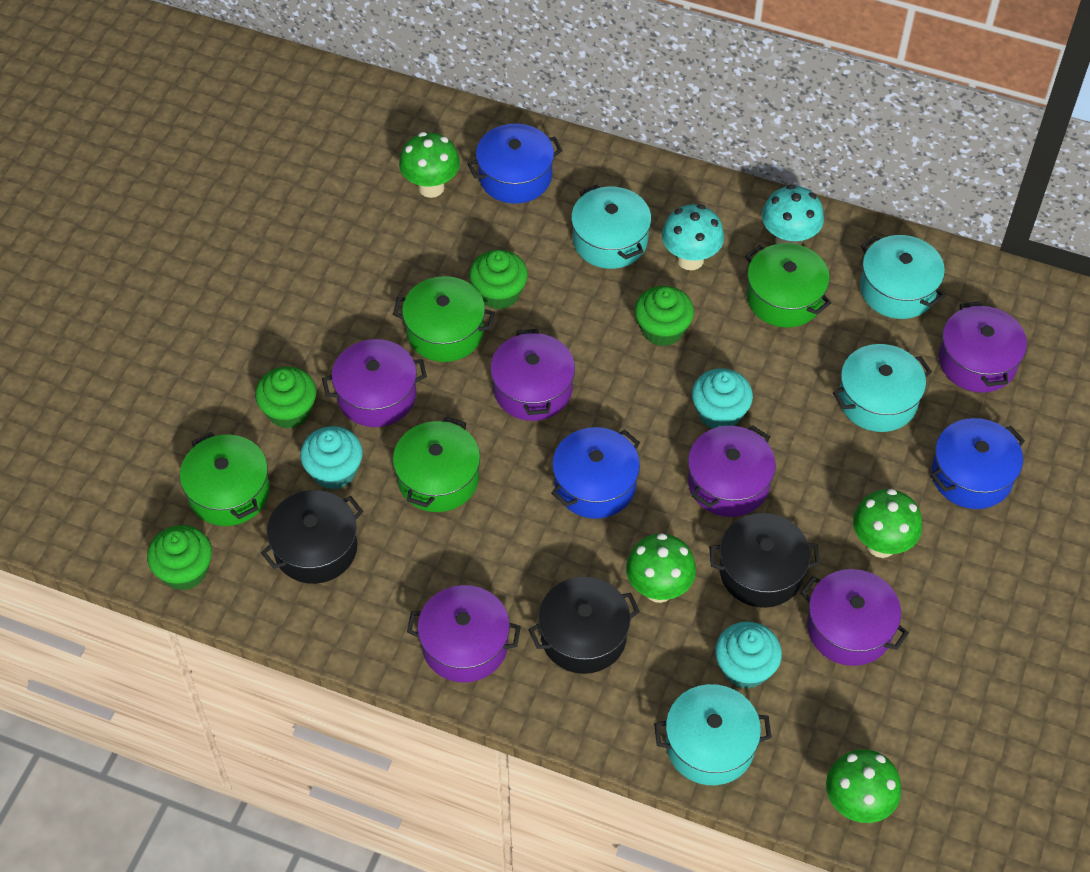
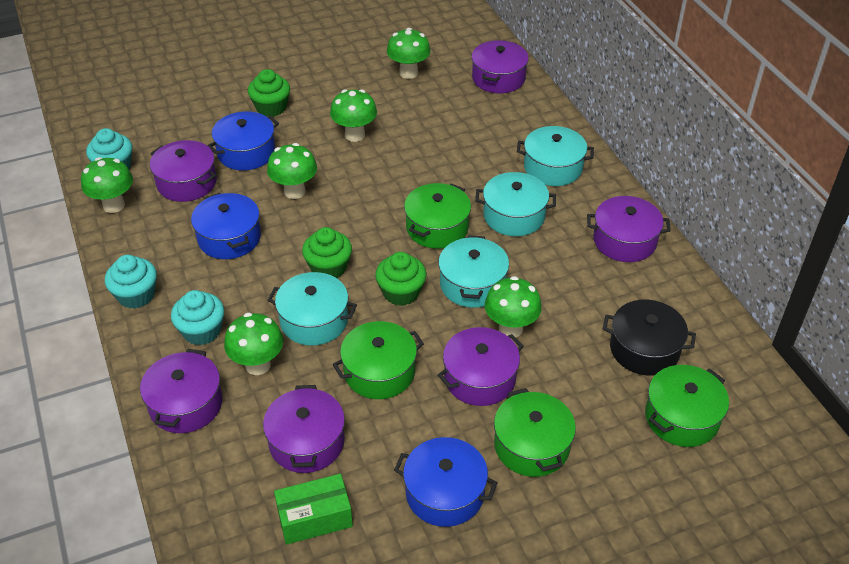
black pot: 3 -> 1
green box: 0 -> 1
green cupcake: 4 -> 3
green mushroom: 4 -> 6
turquoise mushroom: 2 -> 0

